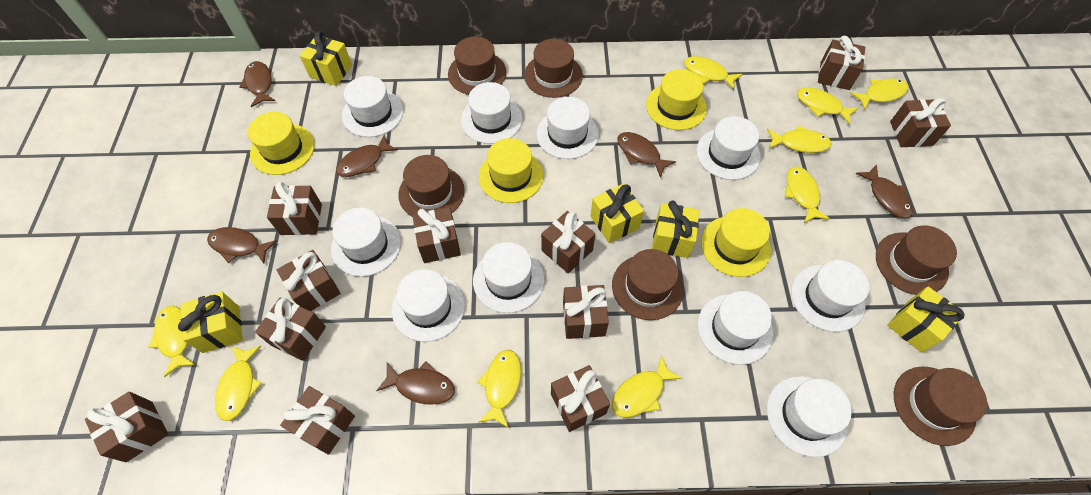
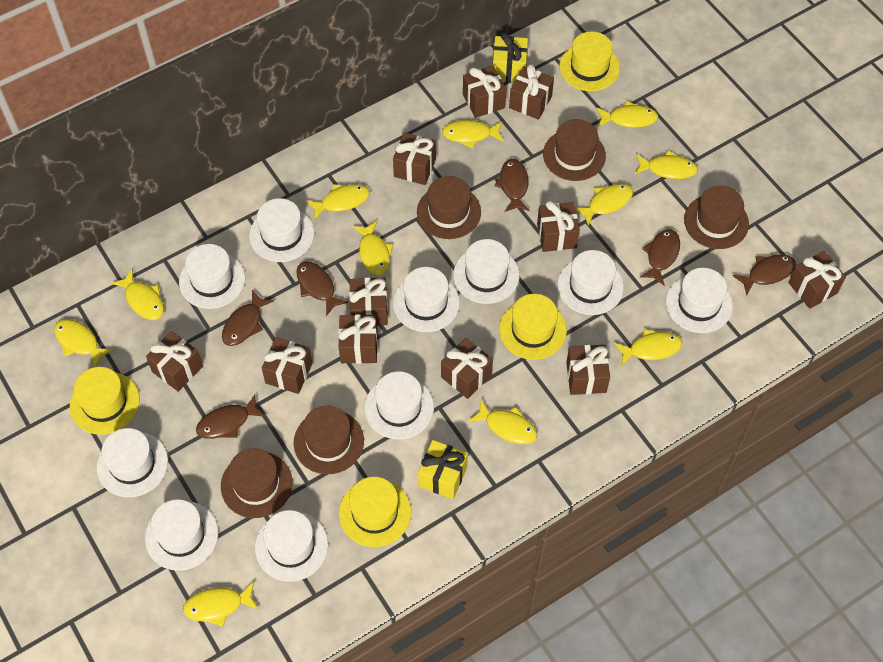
brown hat: 6 -> 5
yellow fish: 9 -> 11
yellow gift: 5 -> 2

